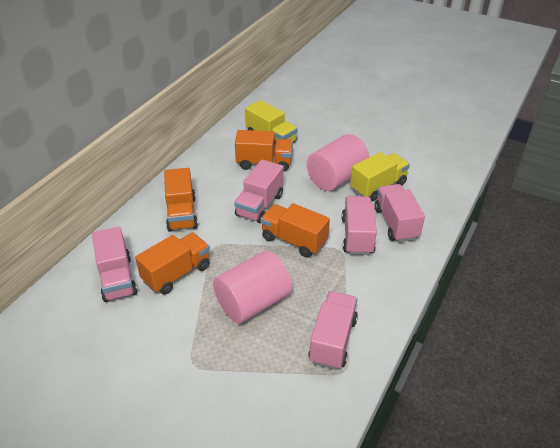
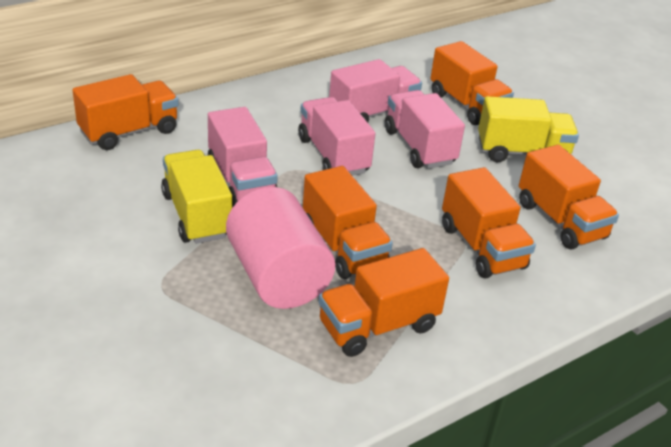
orange truck: 4 -> 6
pink cylinder: 2 -> 1
pink truck: 5 -> 4

